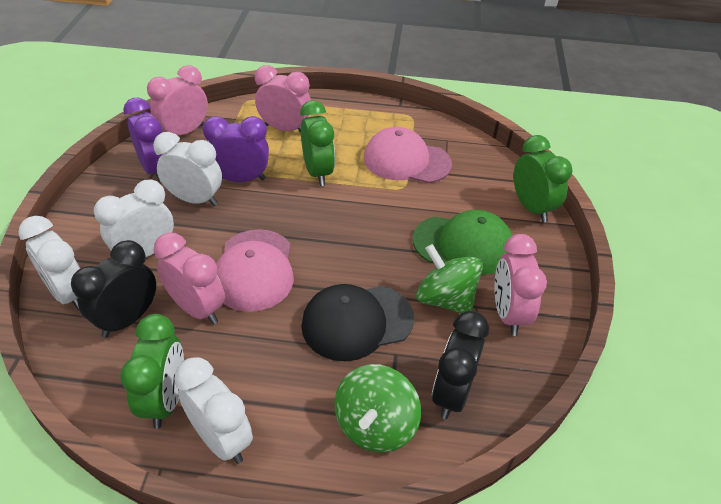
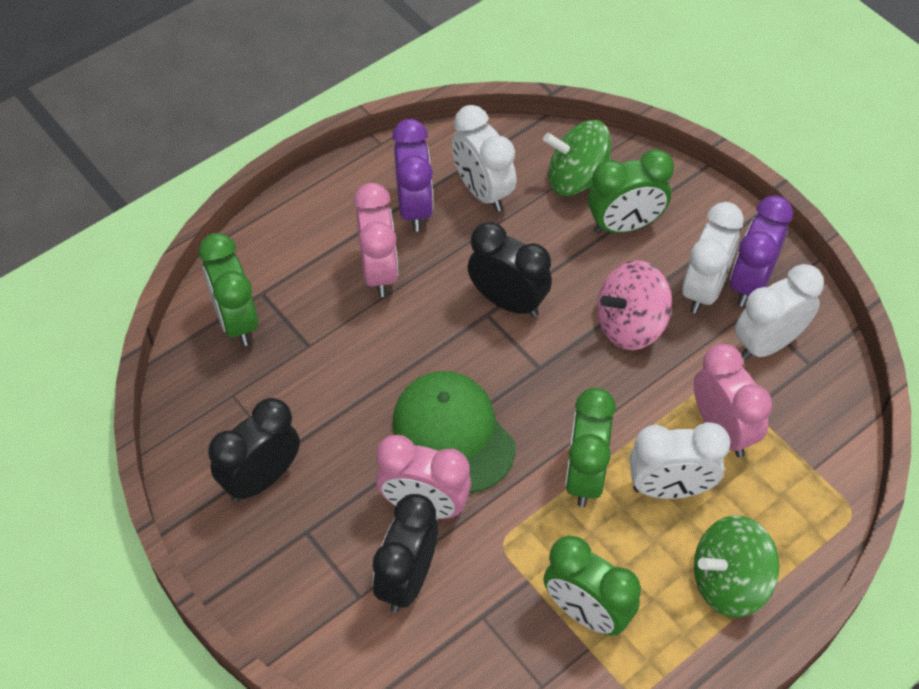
black cap: 1 -> 0
black clock: 2 -> 3
green clock: 3 -> 4
pink cap: 2 -> 0
pink clock: 4 -> 3
pink spinning top: 0 -> 1

